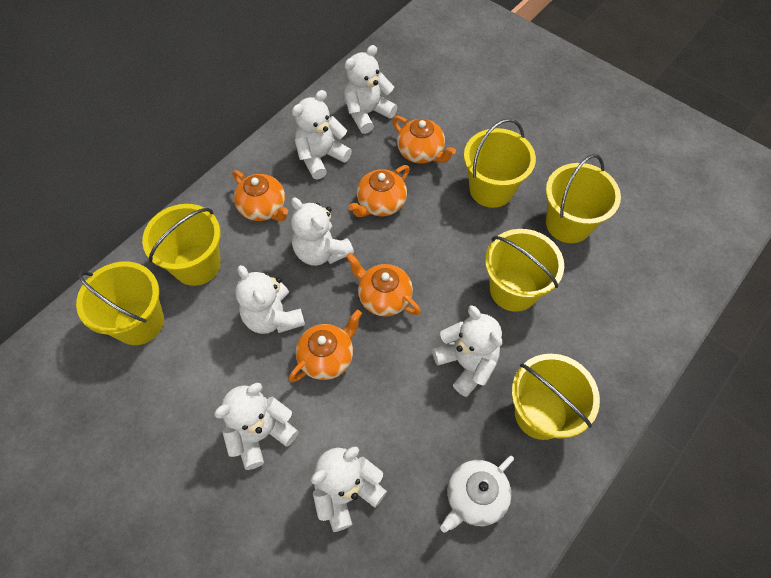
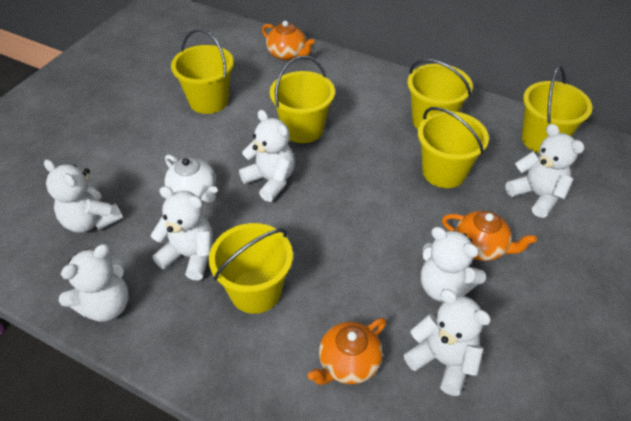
orange teapot: 5 -> 3

